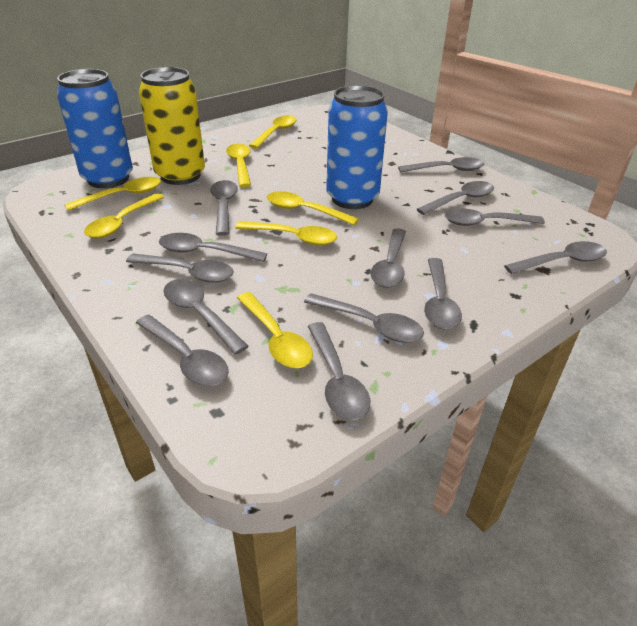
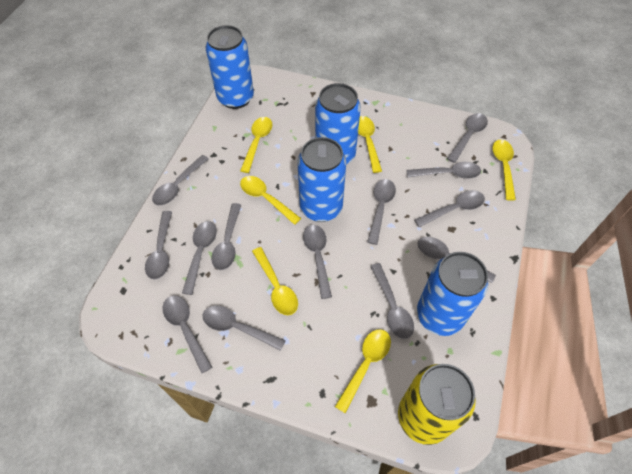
blue can: 2 -> 4
yellow spoon: 7 -> 6

